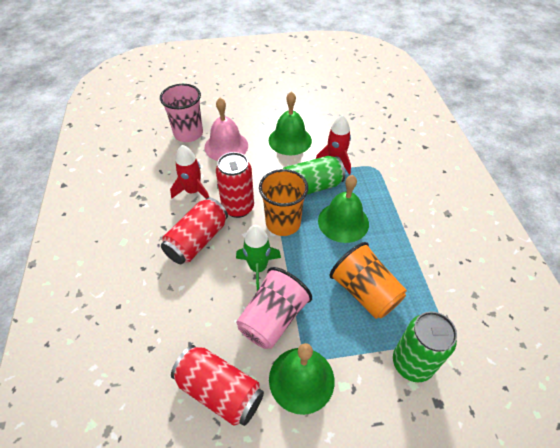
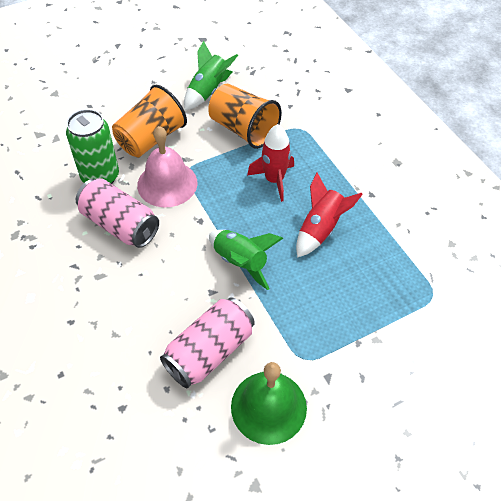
green bell: 3 -> 1
green can: 2 -> 1
green rocket: 1 -> 2
pink can: 0 -> 2
pink cup: 2 -> 0
red can: 3 -> 0

